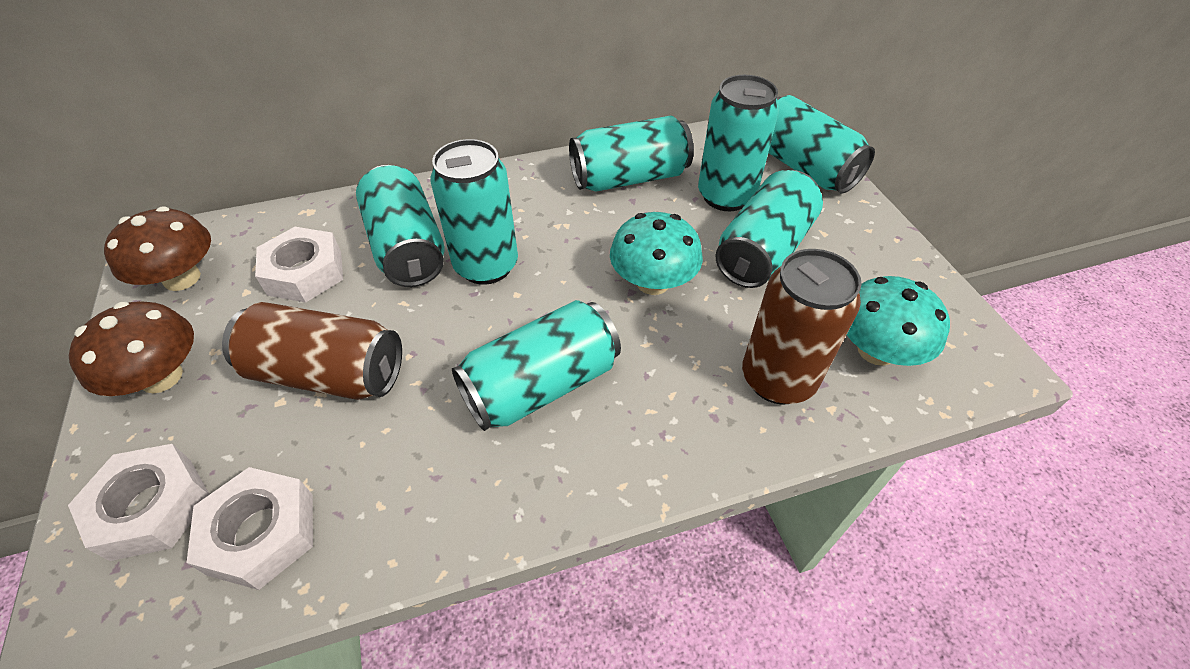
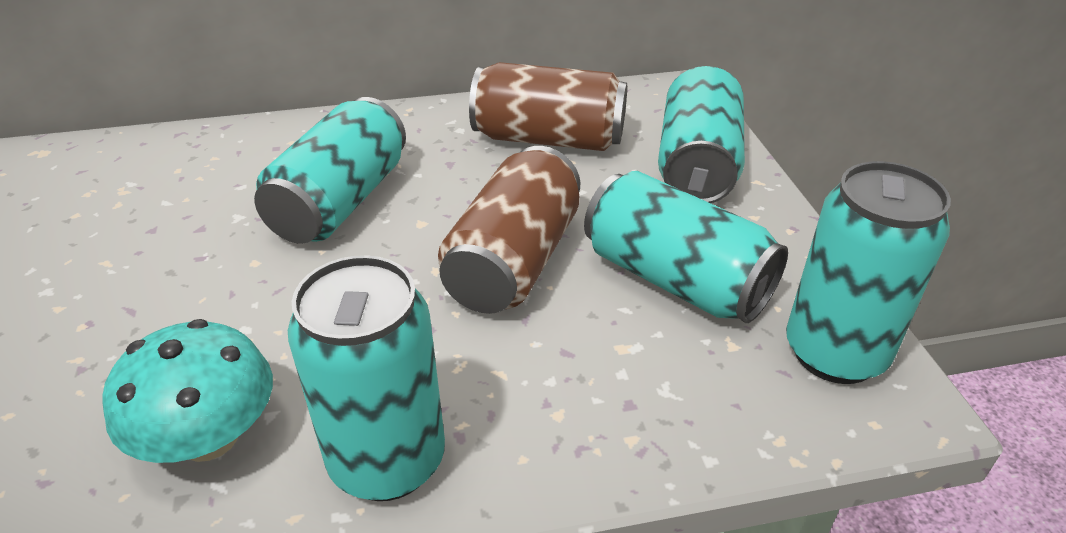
brown mushroom: 2 -> 0
turquoise can: 7 -> 5
turquoise mushroom: 2 -> 1
white nut: 3 -> 0

